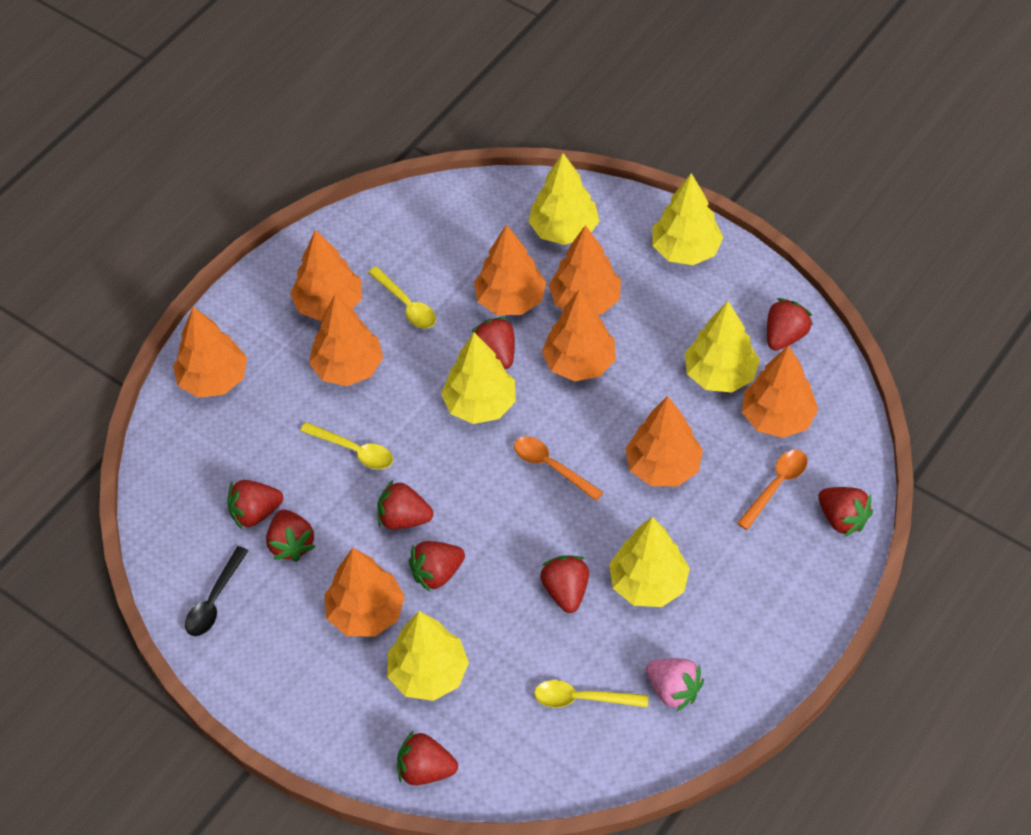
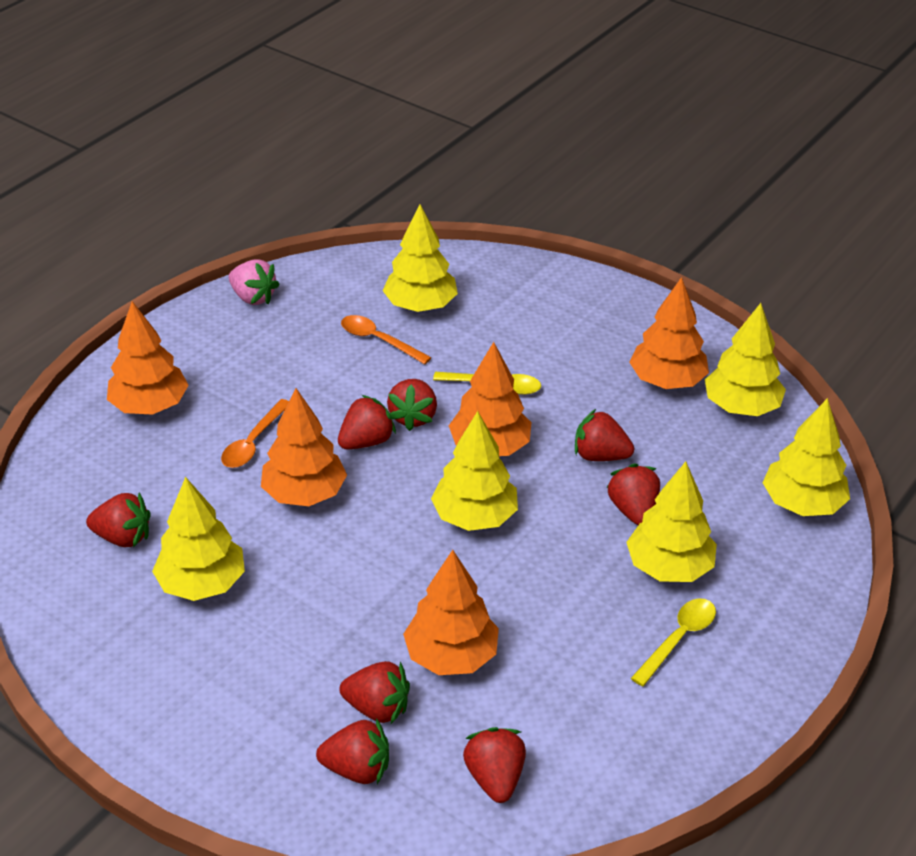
black spoon: 1 -> 0
orange tree: 9 -> 5
red strawberry: 9 -> 8
yellow spoon: 3 -> 2

